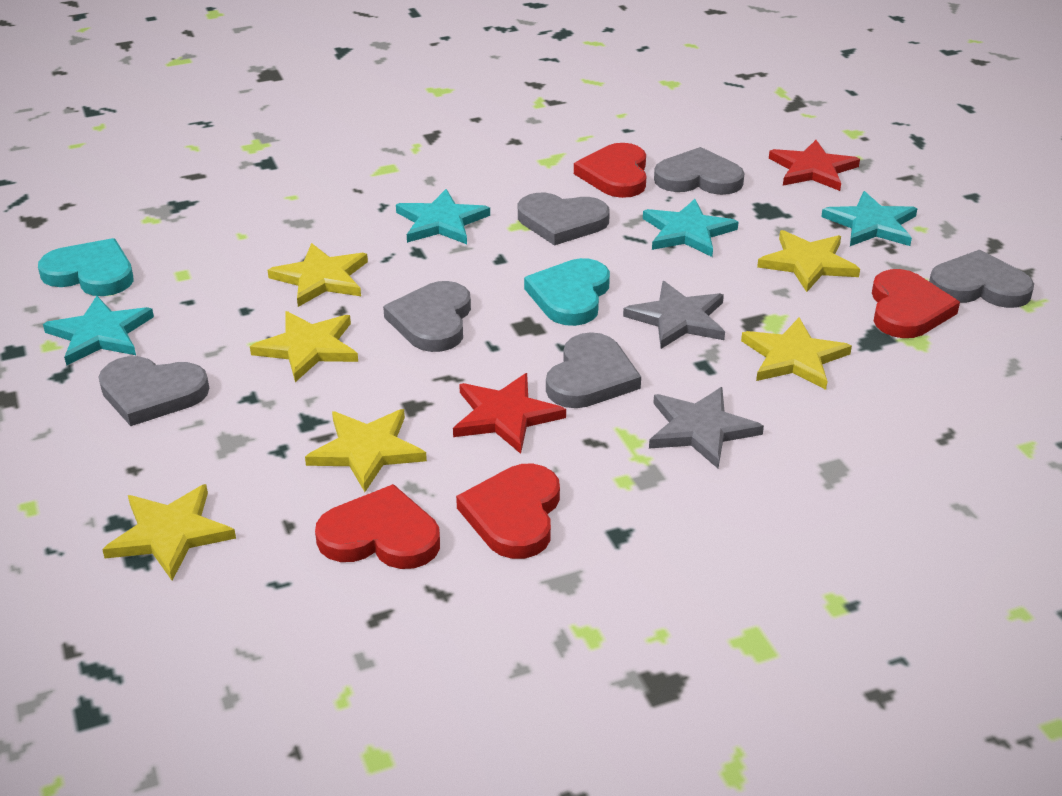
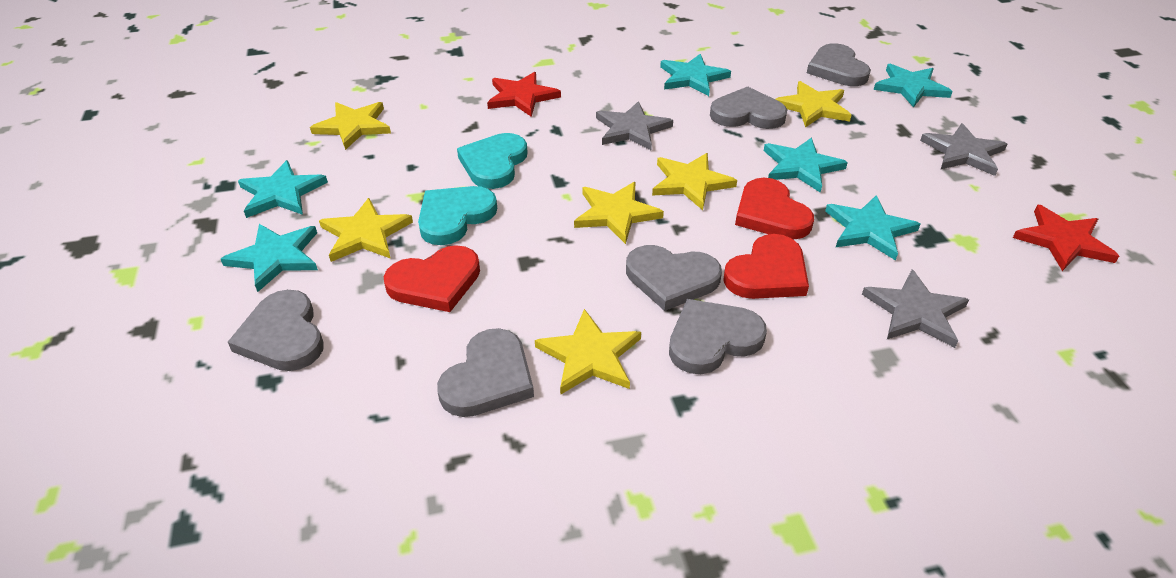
grey star: 2 -> 3
red heart: 4 -> 3
turquoise star: 4 -> 6

